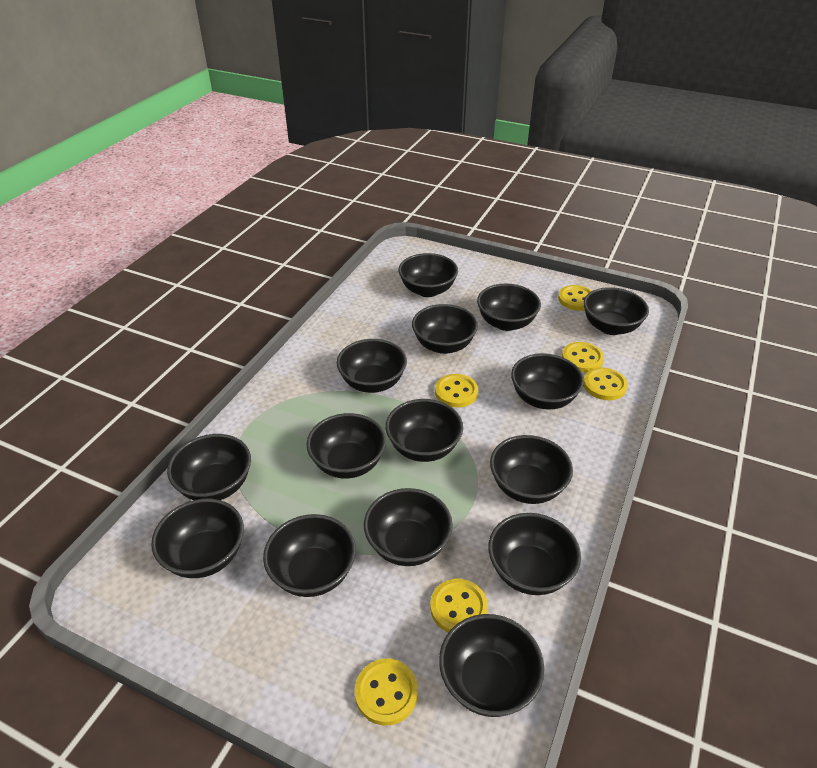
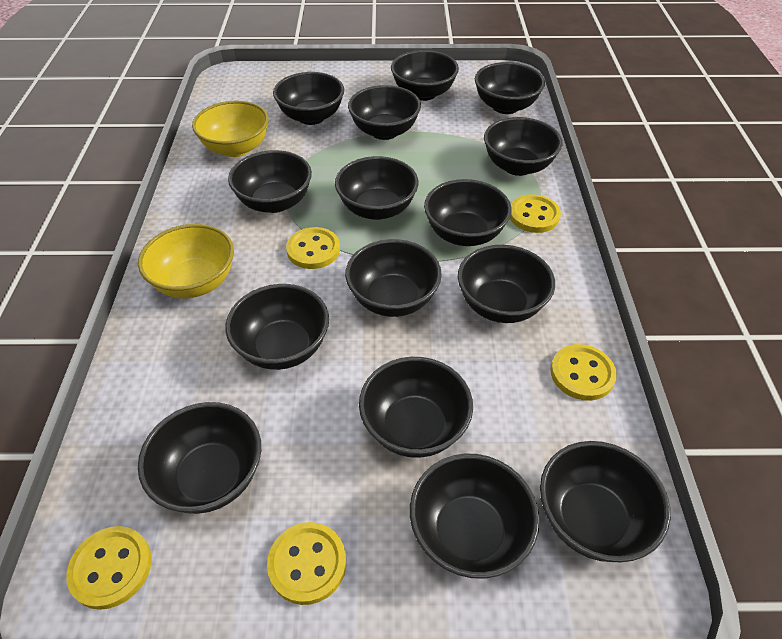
yellow bowl: 0 -> 2
yellow button: 6 -> 5

